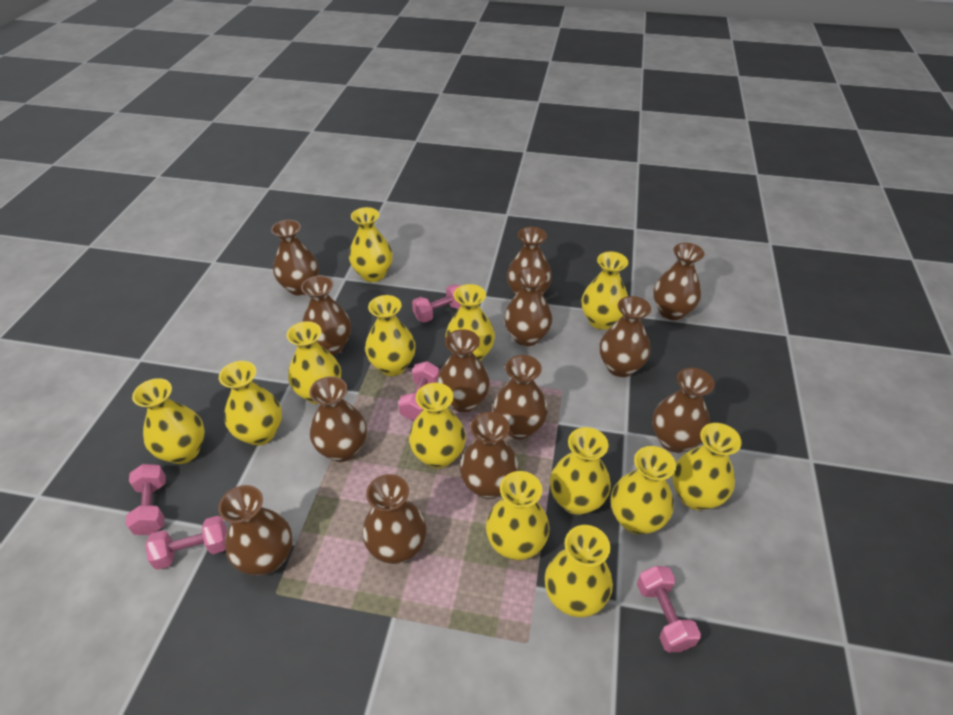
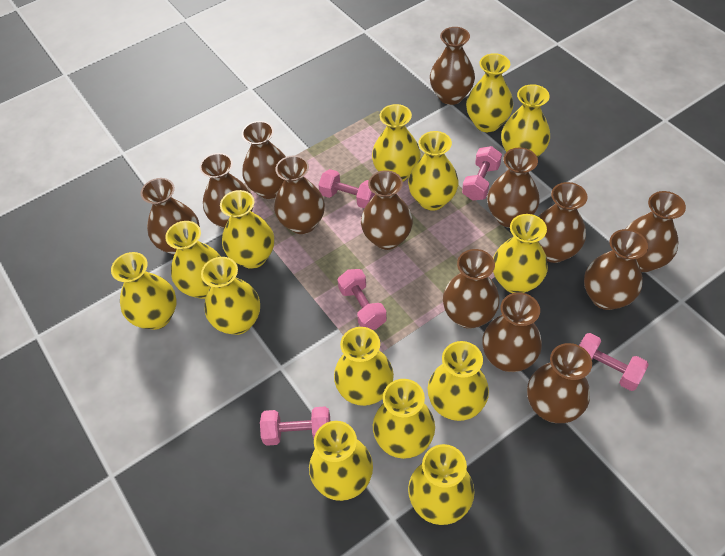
yellow vase: 13 -> 14

